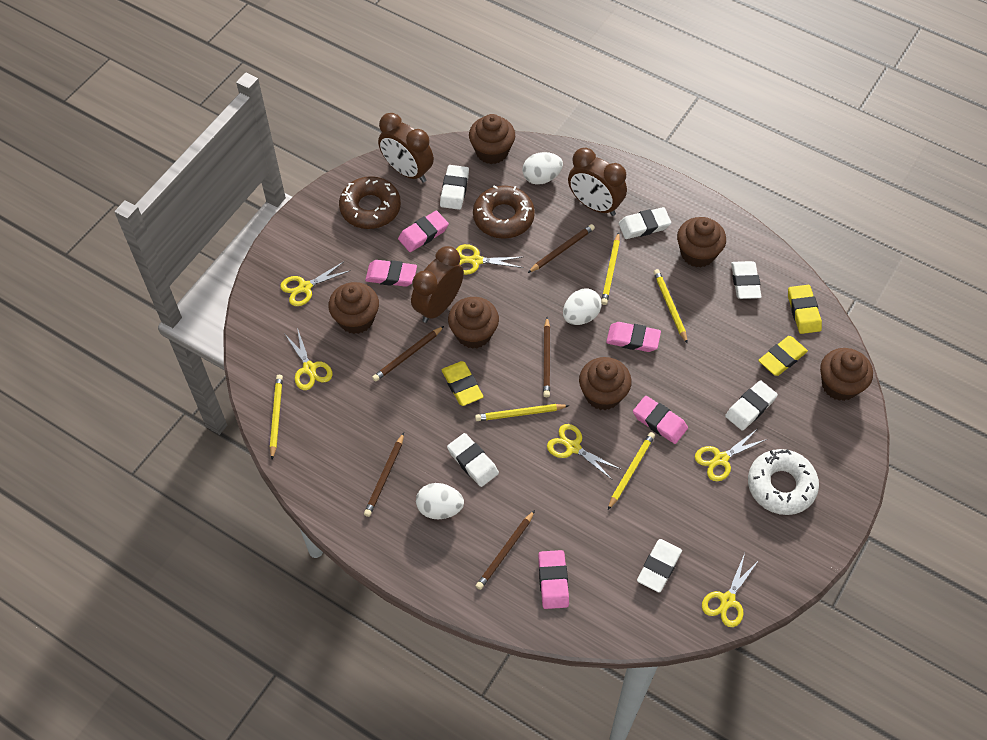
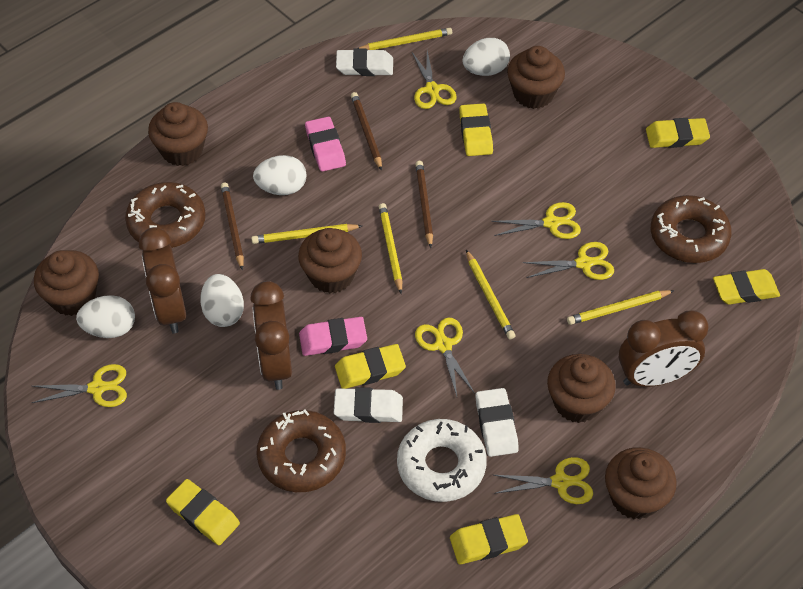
brown donut: 2 -> 3
brown pencil: 5 -> 3
pink eraser: 5 -> 2
white egg: 3 -> 4
white eraser: 6 -> 3
yellow eraser: 3 -> 6

